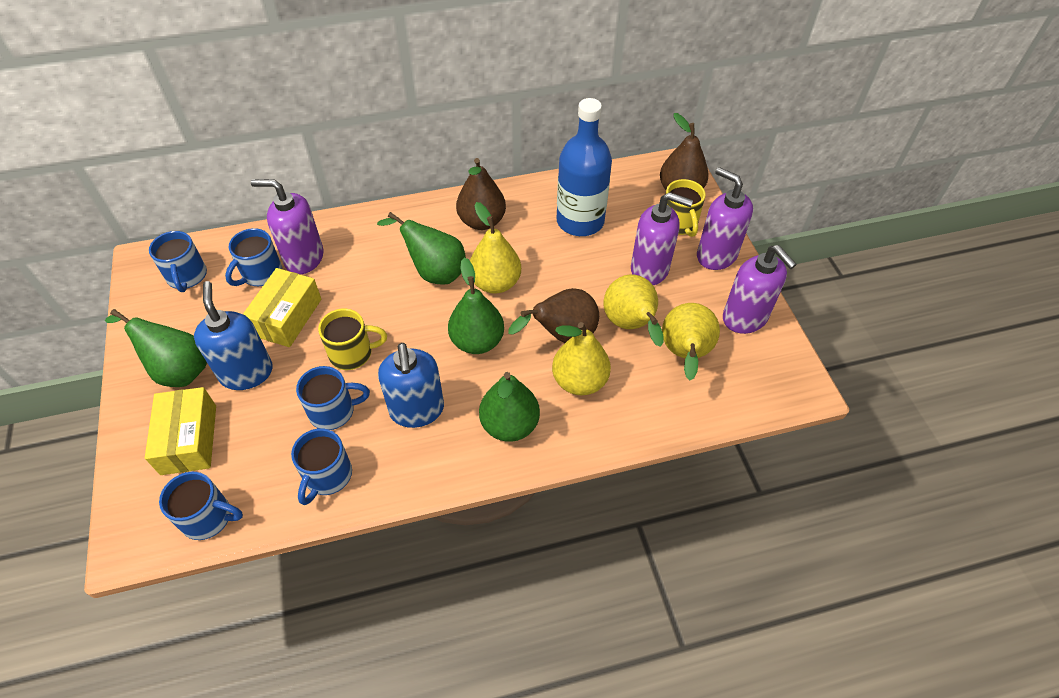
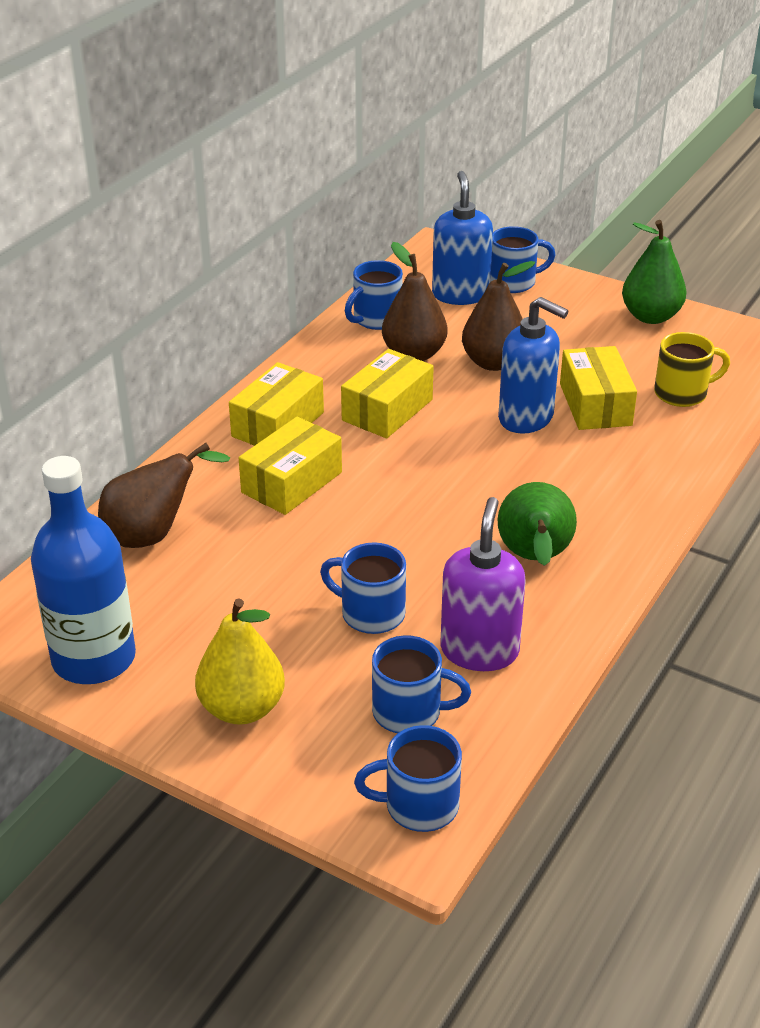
green pear: 4 -> 2
purple soap dispenser: 4 -> 1
yellow box: 2 -> 4
yellow mug: 2 -> 1
yellow pear: 4 -> 1

